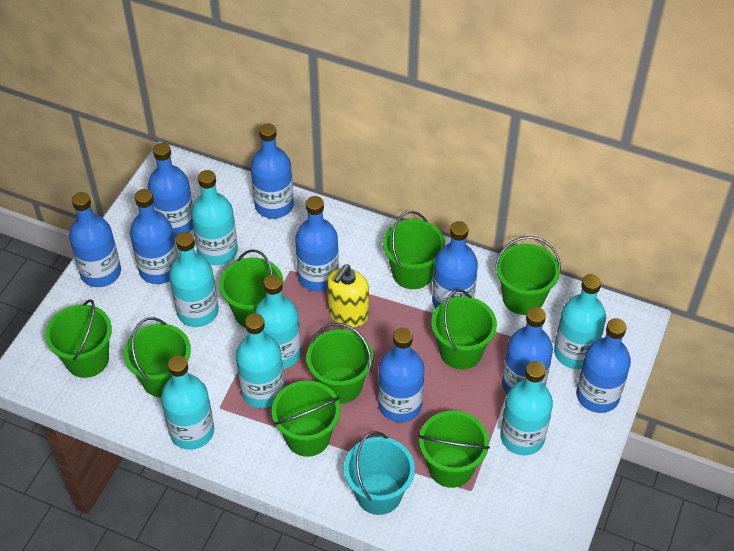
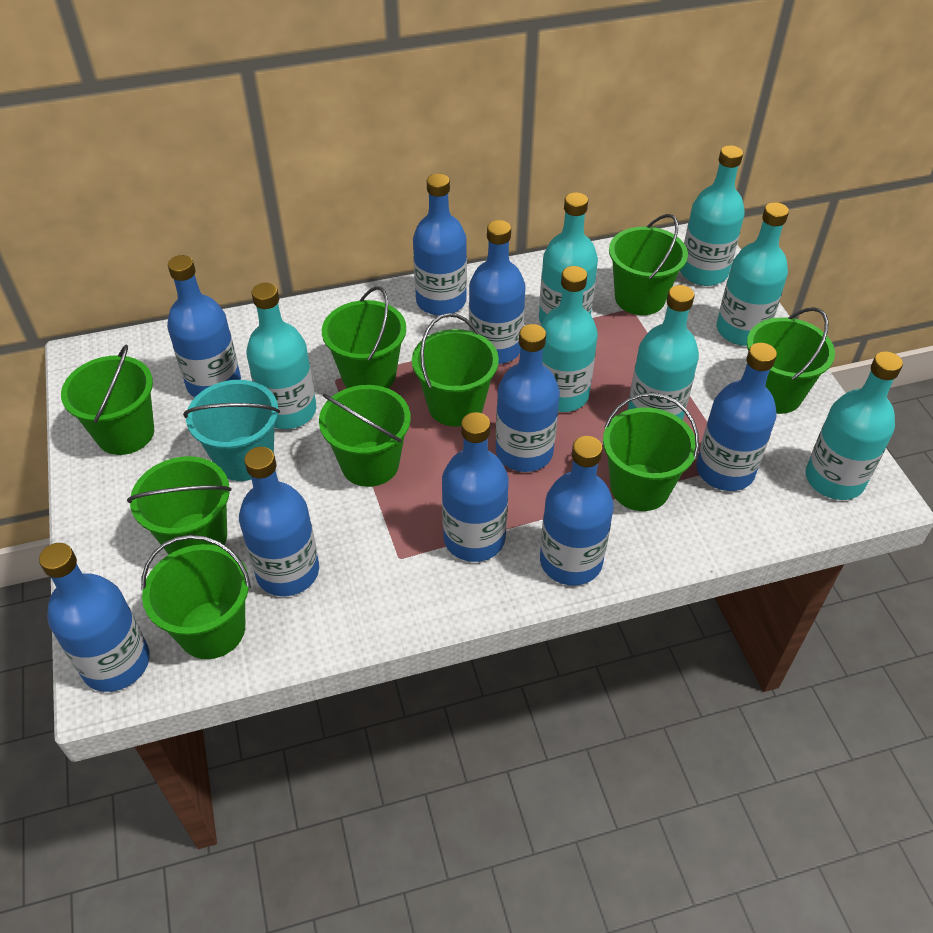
yellow soap dispenser: 1 -> 0

